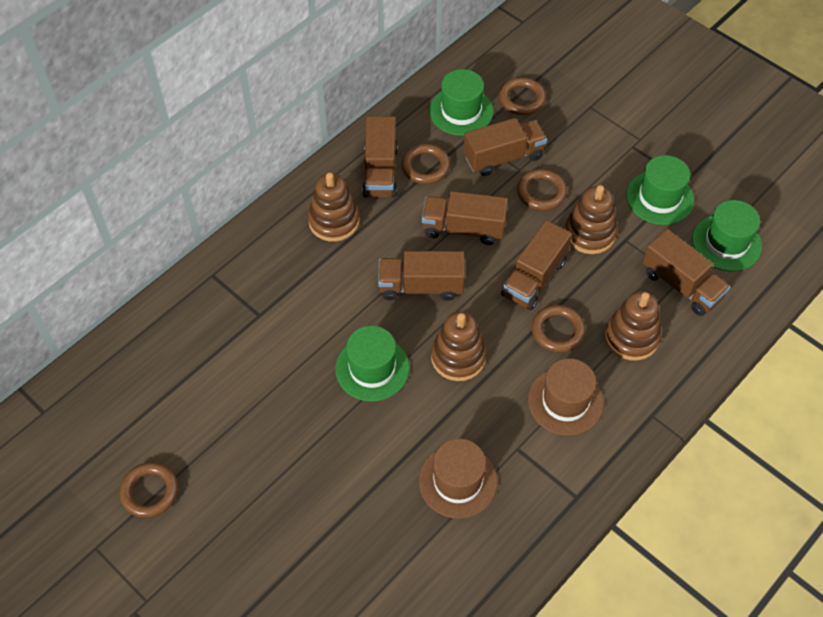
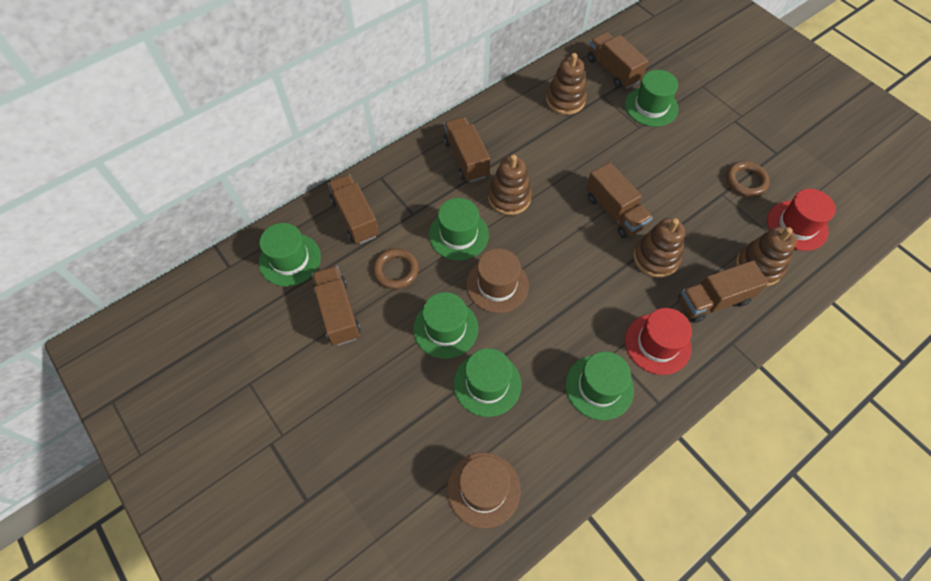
brown ring: 5 -> 2
green hat: 4 -> 6
red hat: 0 -> 2

